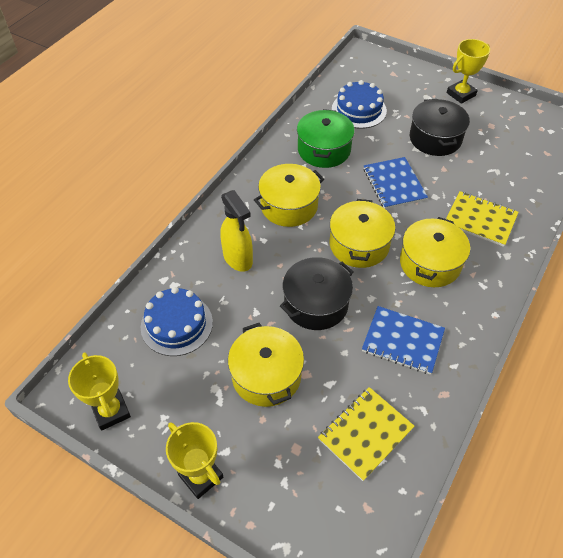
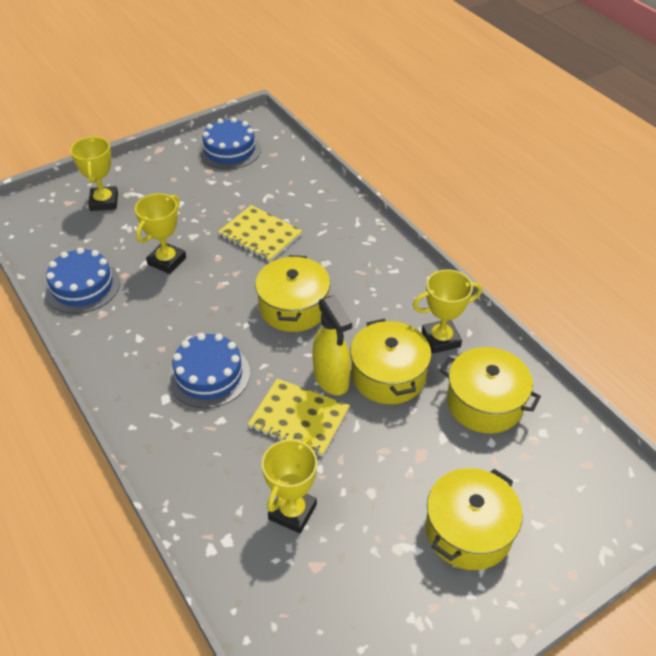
black pot: 2 -> 0
blue cake: 2 -> 3
blue notebook: 2 -> 0
green pot: 1 -> 0
yellow trophy: 3 -> 4

